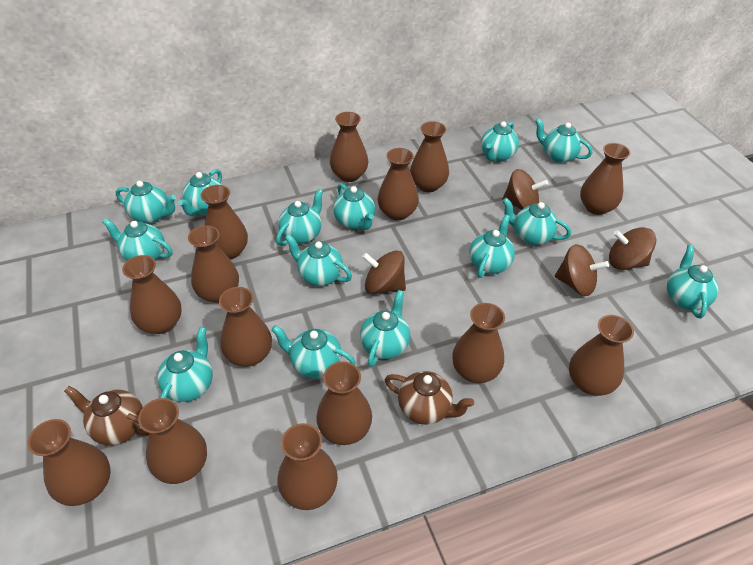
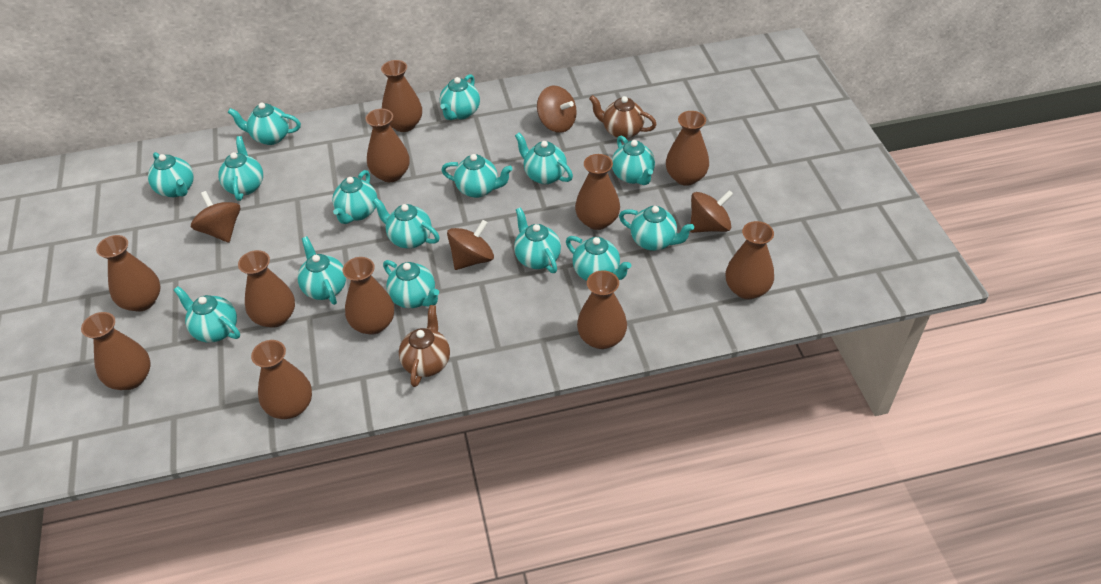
brown vase: 14 -> 11
turquoise teapot: 14 -> 15

